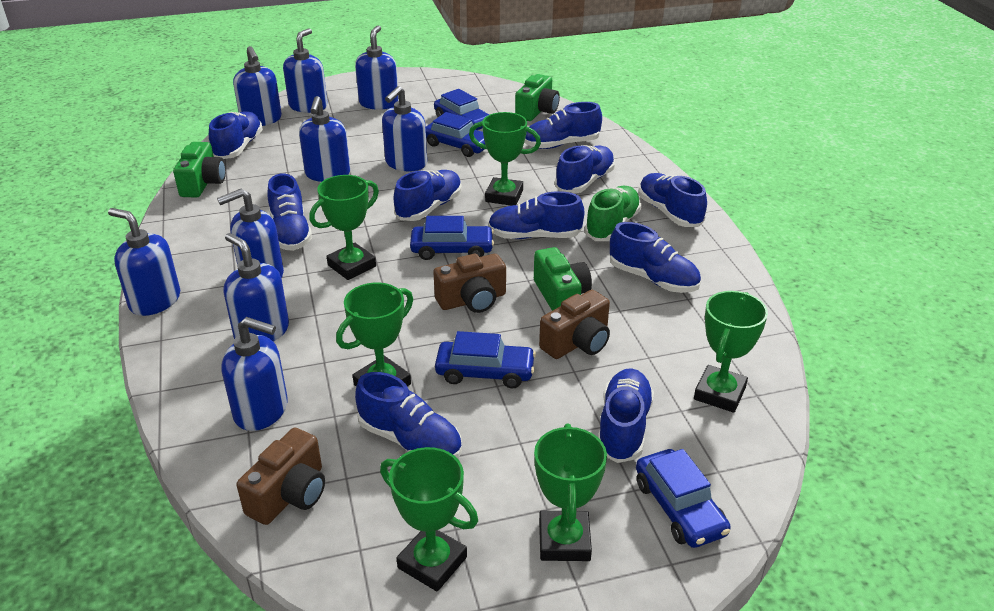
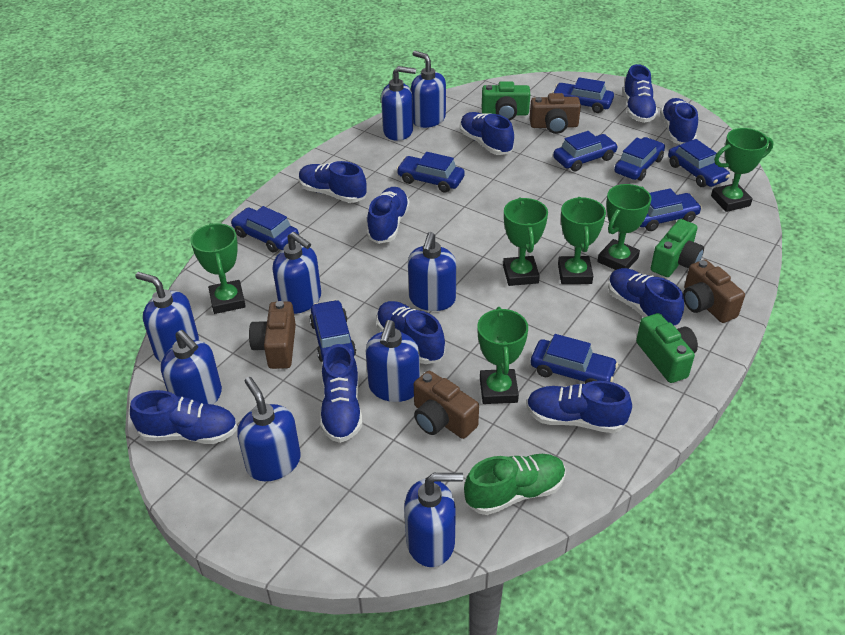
blue car: 5 -> 9
brown camera: 3 -> 4

